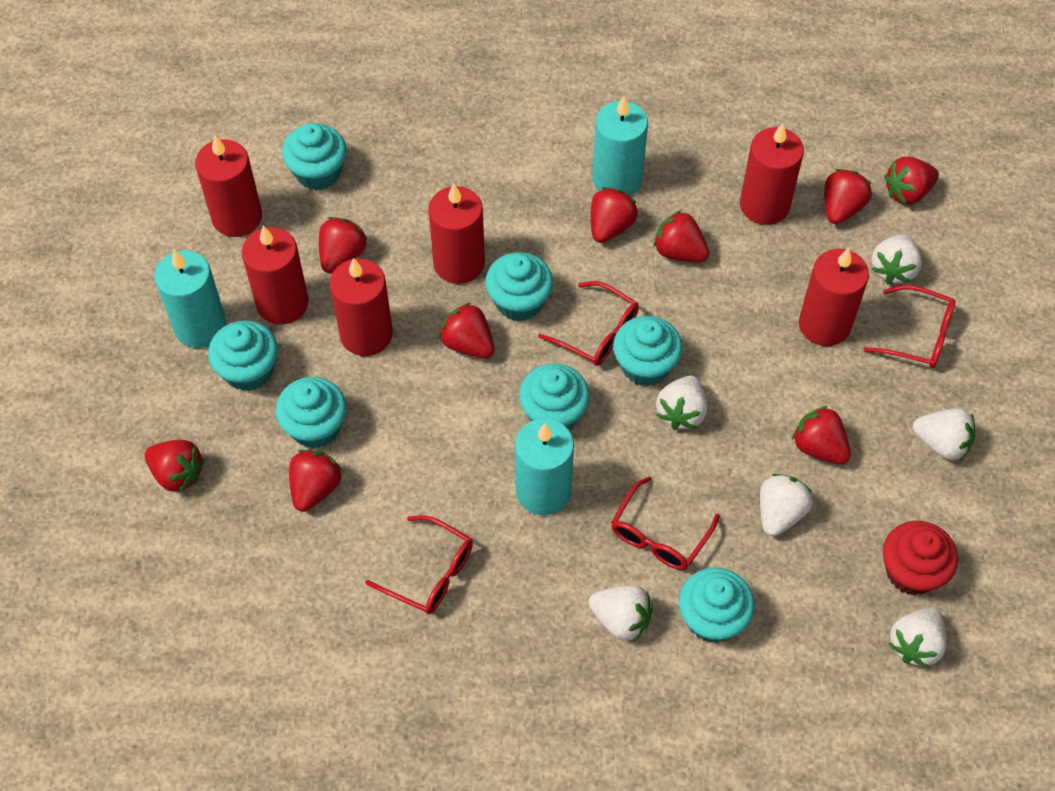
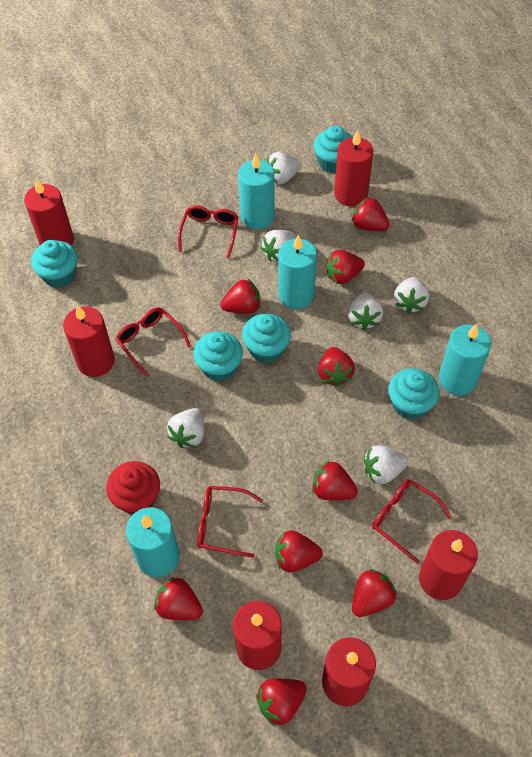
turquoise candle: 3 -> 4
turquoise cupcake: 7 -> 5

